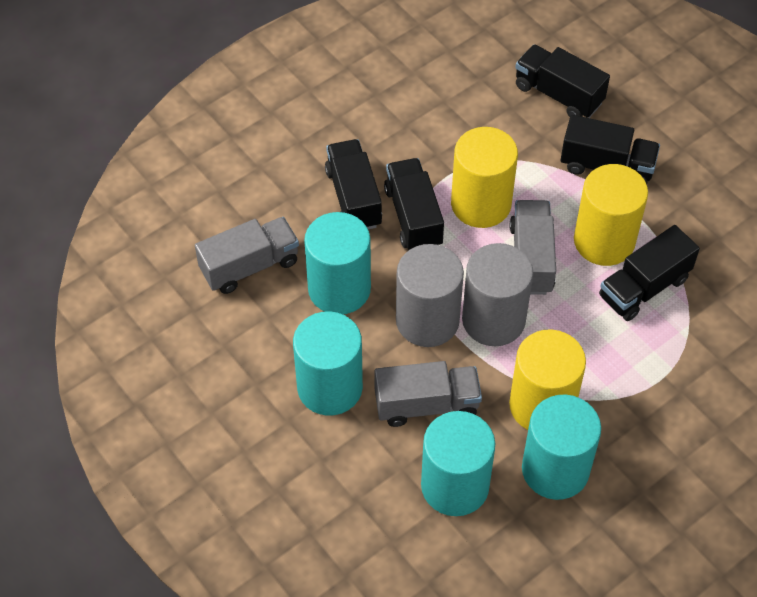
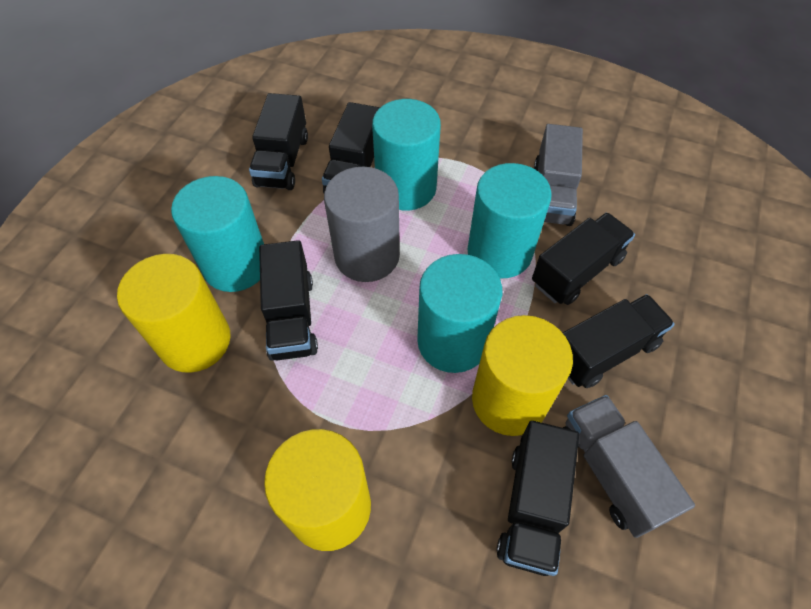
black truck: 5 -> 6
grey cylinder: 2 -> 1
grey truck: 3 -> 2

